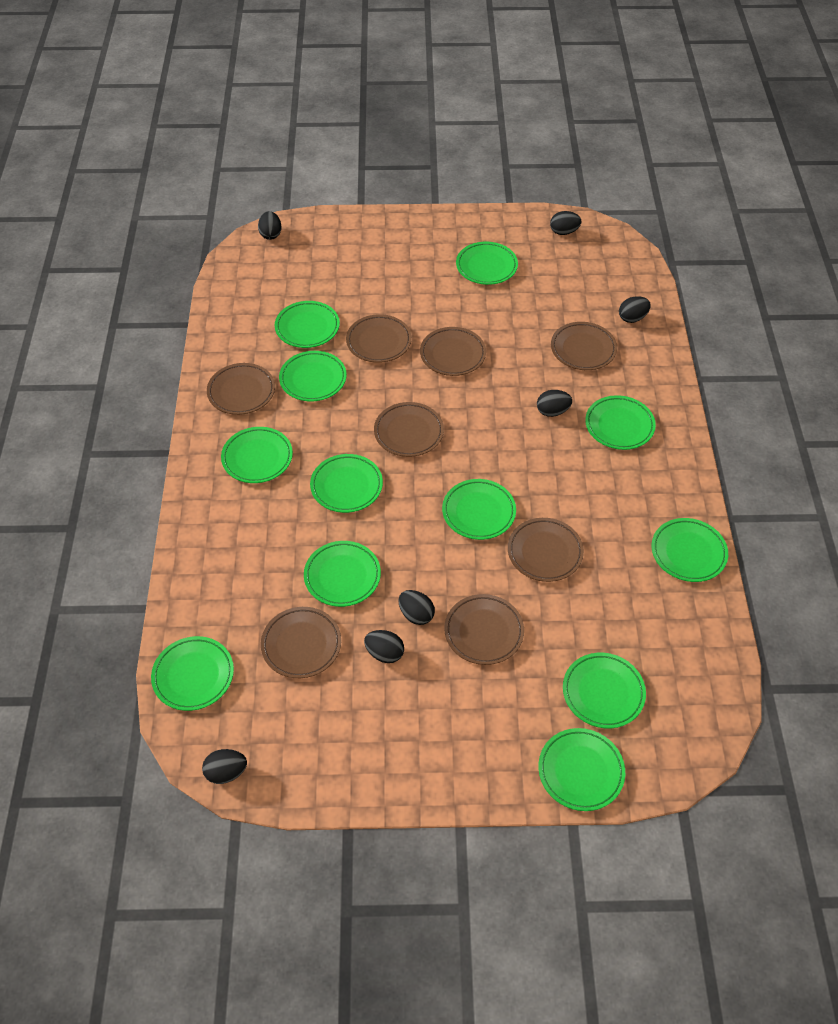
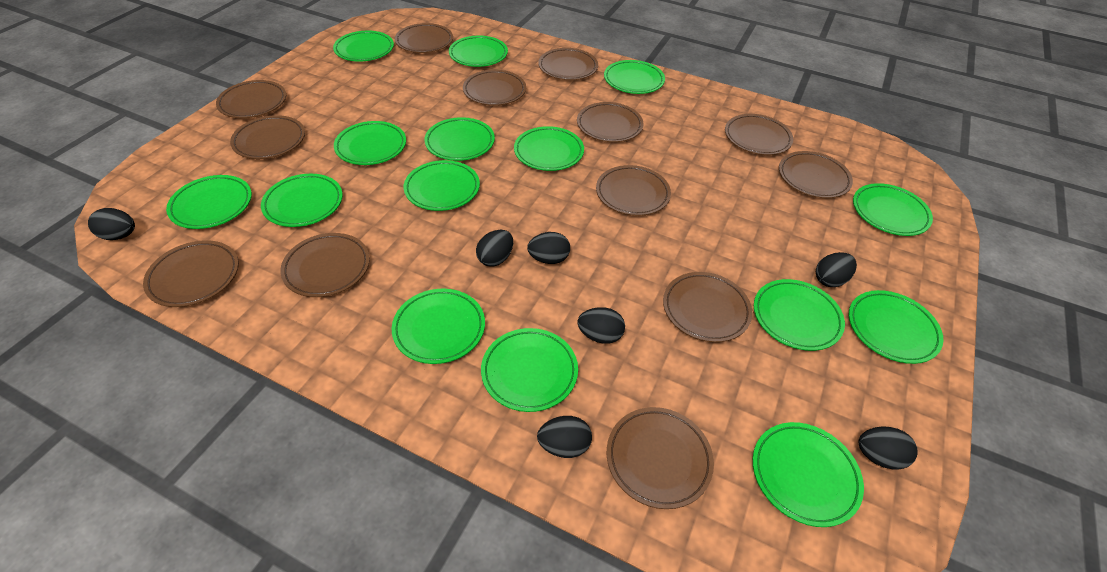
brown plate: 8 -> 13
green plate: 12 -> 15

